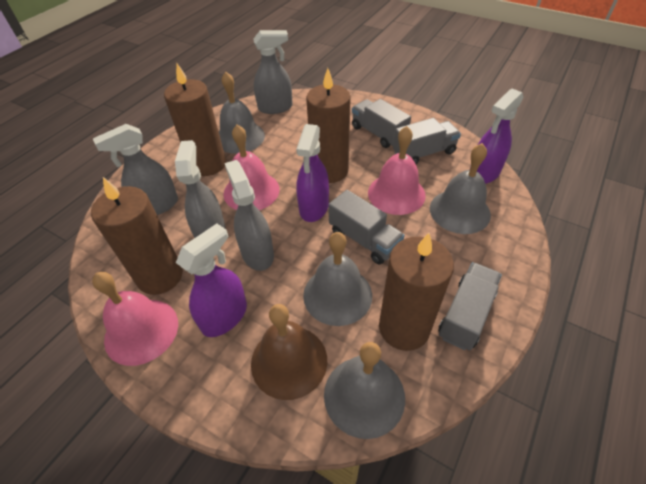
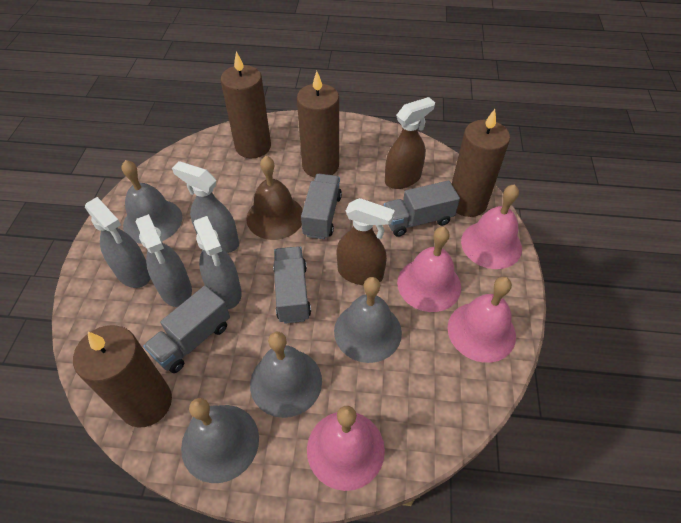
brown spray bottle: 0 -> 2
pink bell: 3 -> 4
purple spray bottle: 3 -> 0

